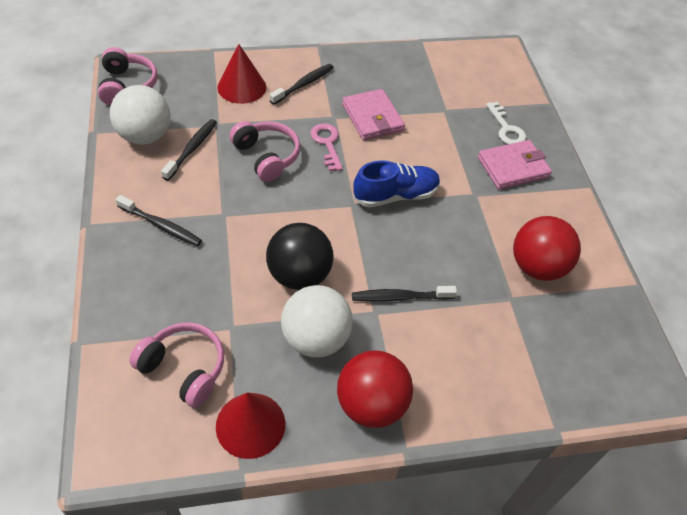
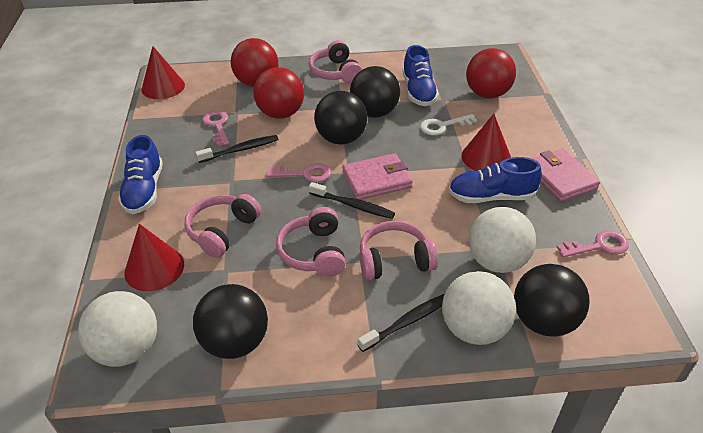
black ball: 1 -> 4
black toothbrush: 4 -> 3
blue shoe: 1 -> 3
pink headphones: 3 -> 4
pink key: 1 -> 3
red ball: 2 -> 3
red cone: 2 -> 3
white ball: 2 -> 3

